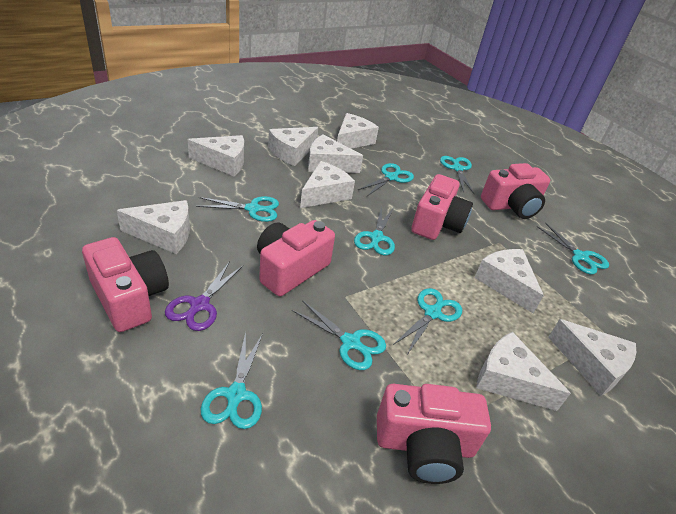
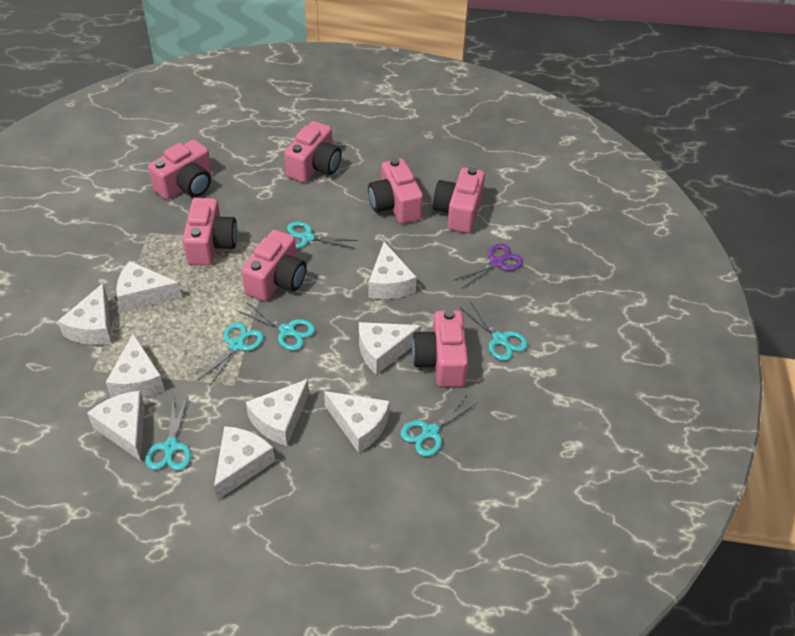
pink camera: 5 -> 7
turquoise scissors: 8 -> 6

